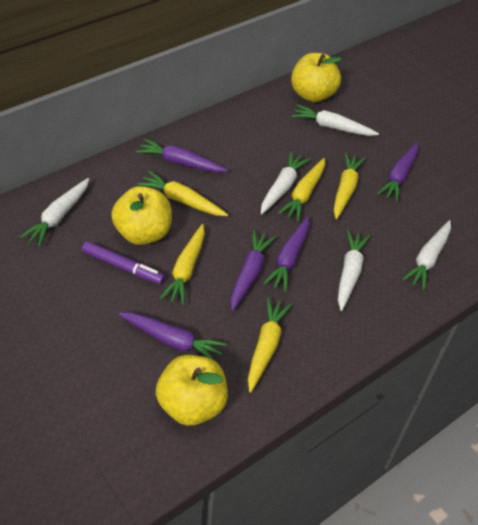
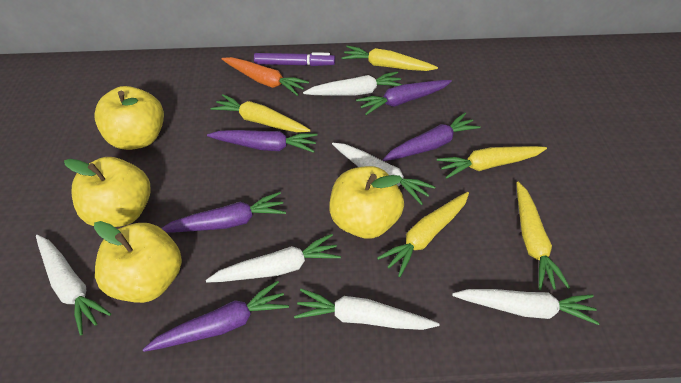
orange carrot: 0 -> 1
white carrot: 5 -> 6
yellow apple: 3 -> 4

